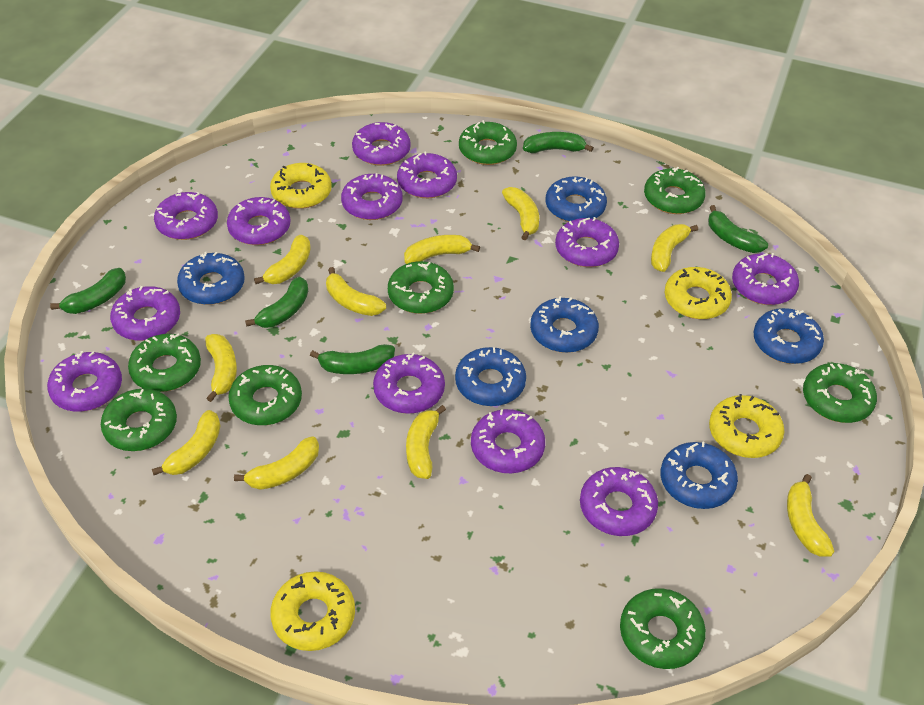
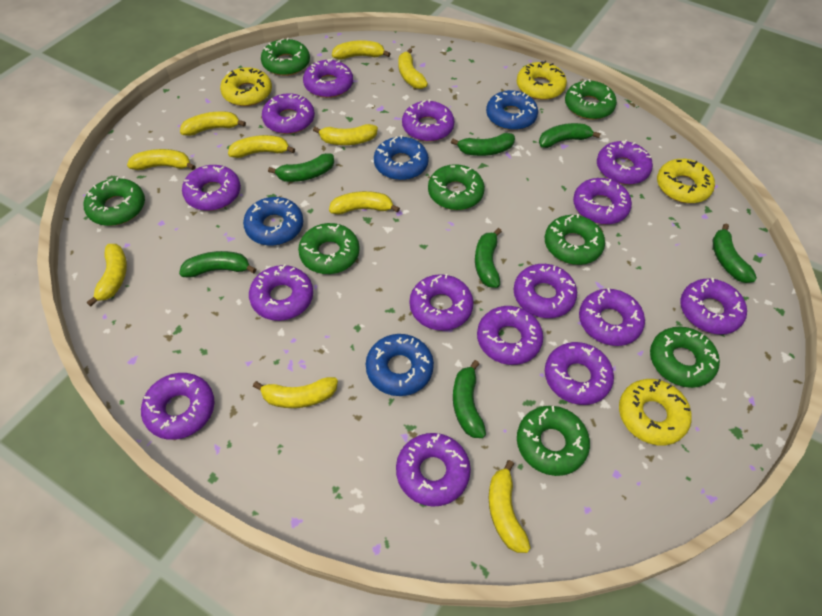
blue donut: 6 -> 4
green banana: 5 -> 7
purple donut: 12 -> 15

